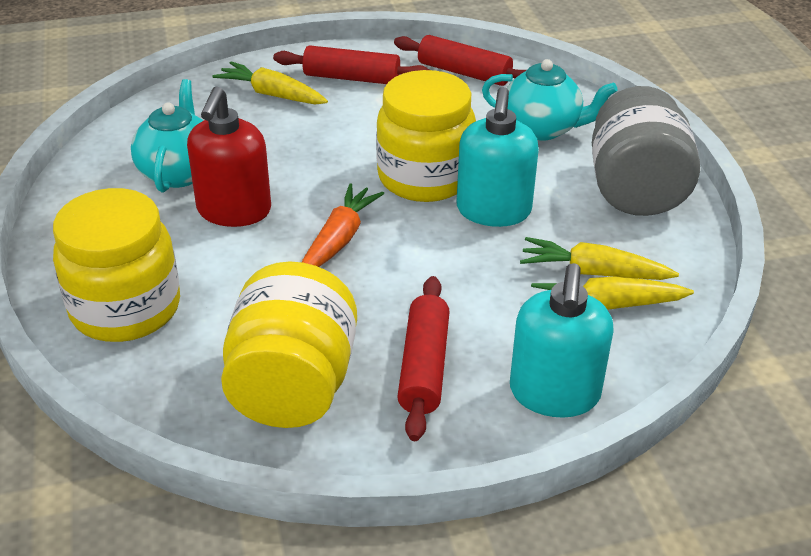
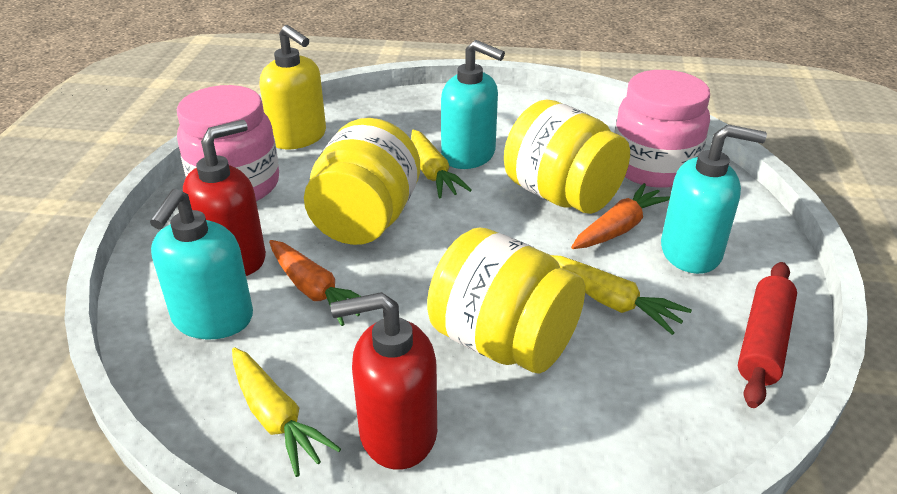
grey jar: 1 -> 0
orange carrot: 1 -> 2
pink jar: 0 -> 2
red rolling pin: 3 -> 1
red soap dispenser: 1 -> 2
turquoise soap dispenser: 2 -> 3
turquoise teapot: 2 -> 0
yellow soap dispenser: 0 -> 1

